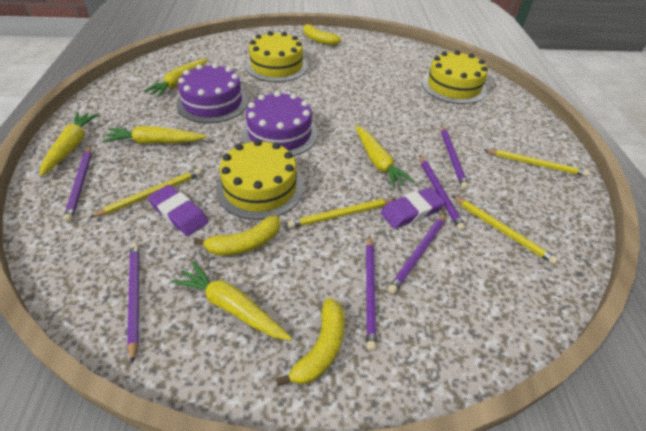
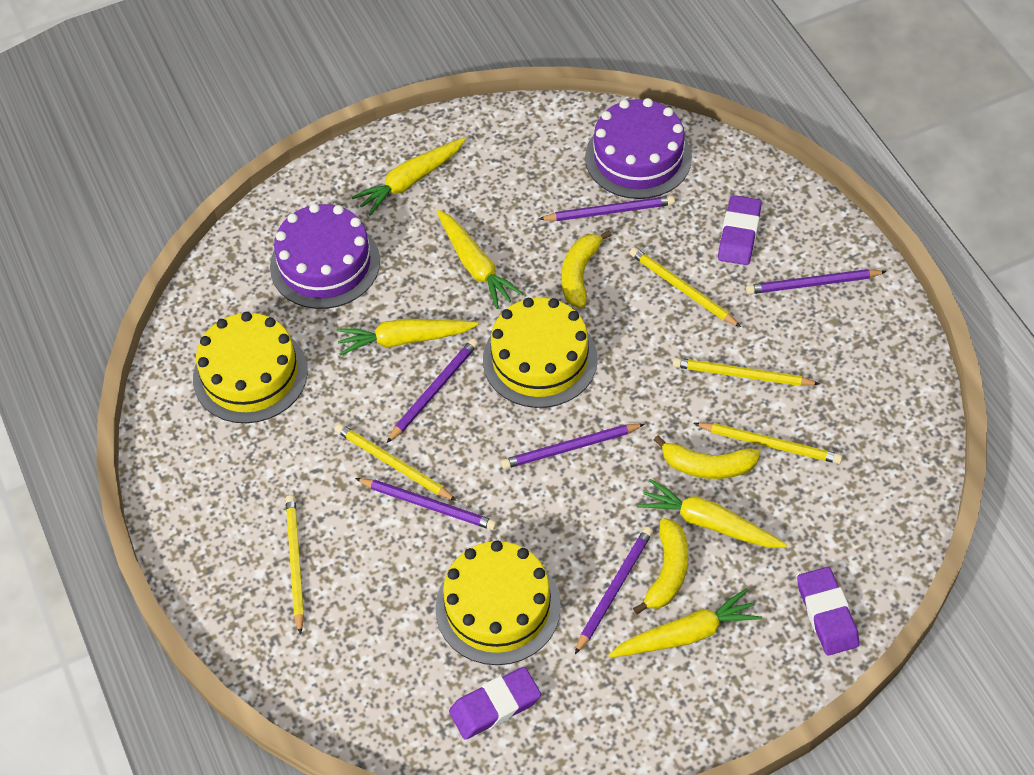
purple eraser: 2 -> 3
yellow pencil: 4 -> 5

